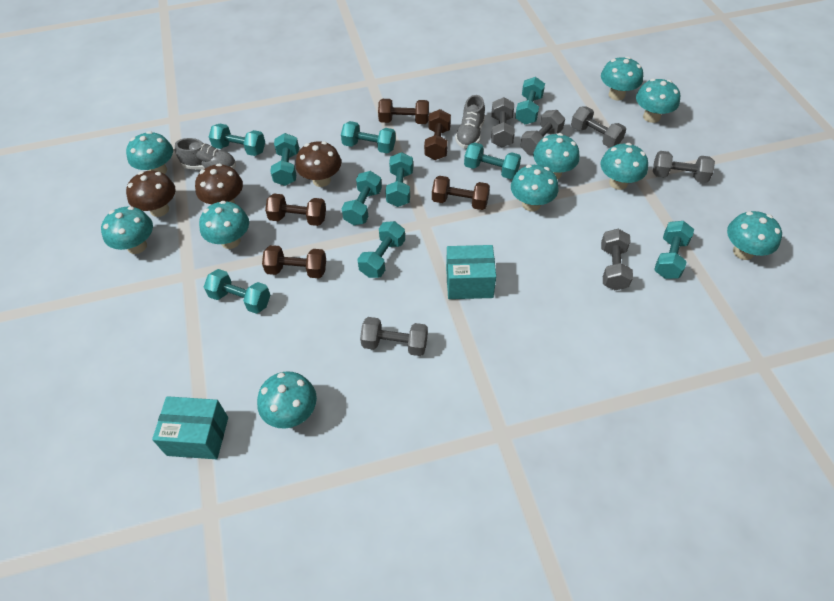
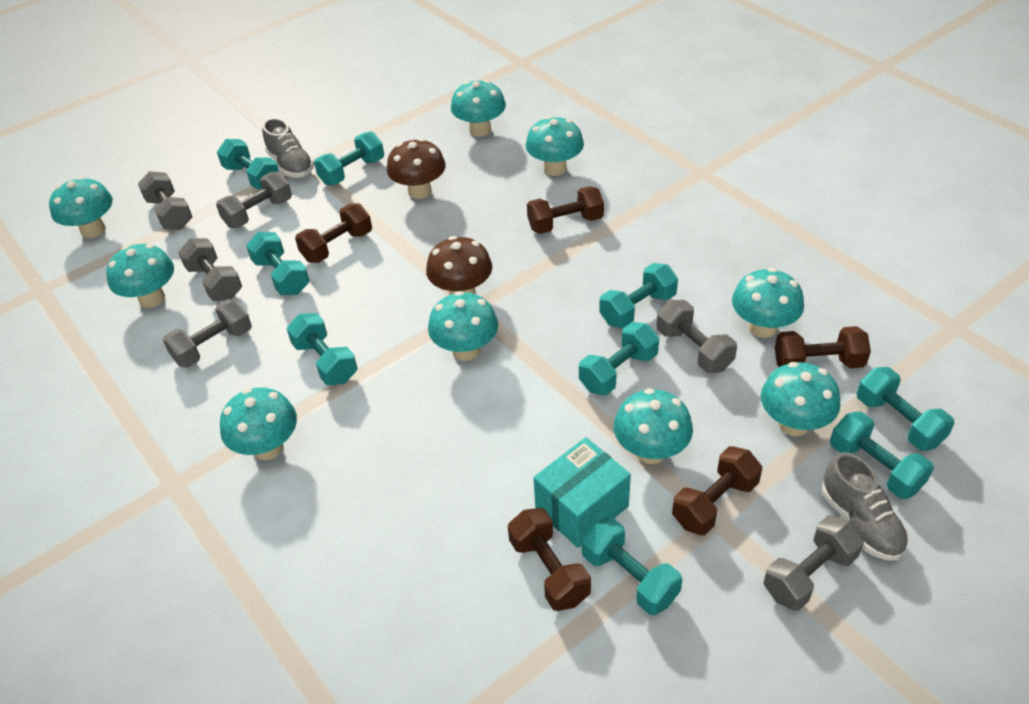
brown mushroom: 3 -> 2
turquoise box: 2 -> 1
turquoise dumbbell: 10 -> 9
turquoise mushroom: 10 -> 9

